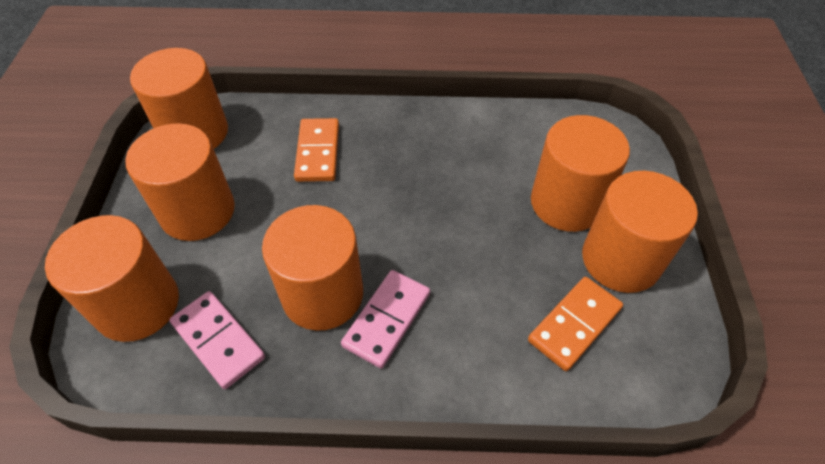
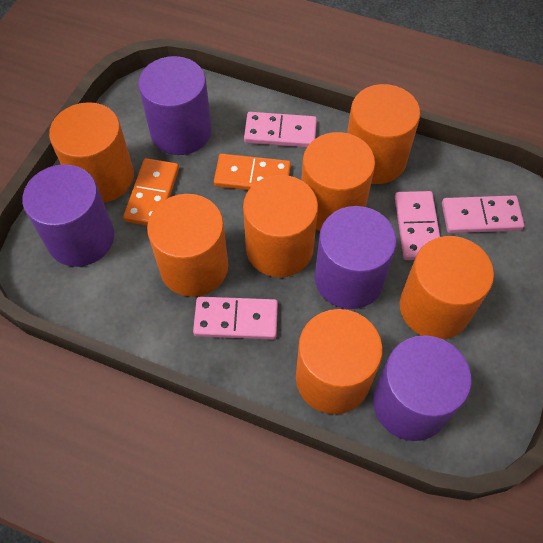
orange cylinder: 6 -> 7
pink domino: 2 -> 4
purple cylinder: 0 -> 4

